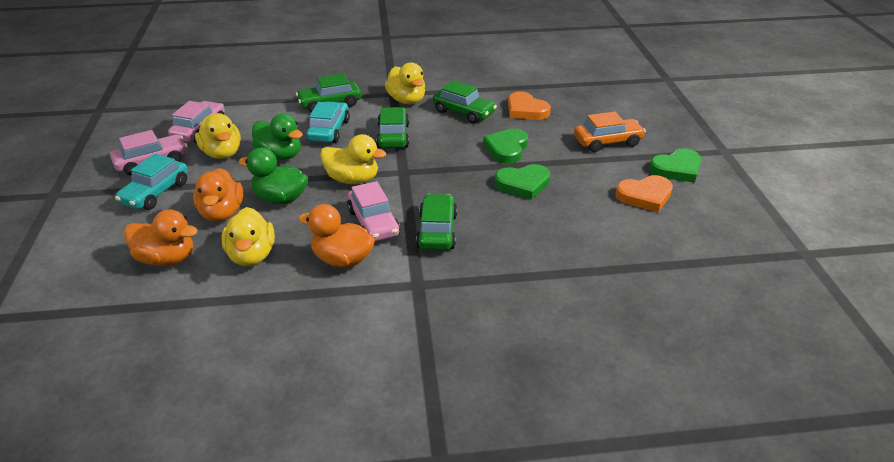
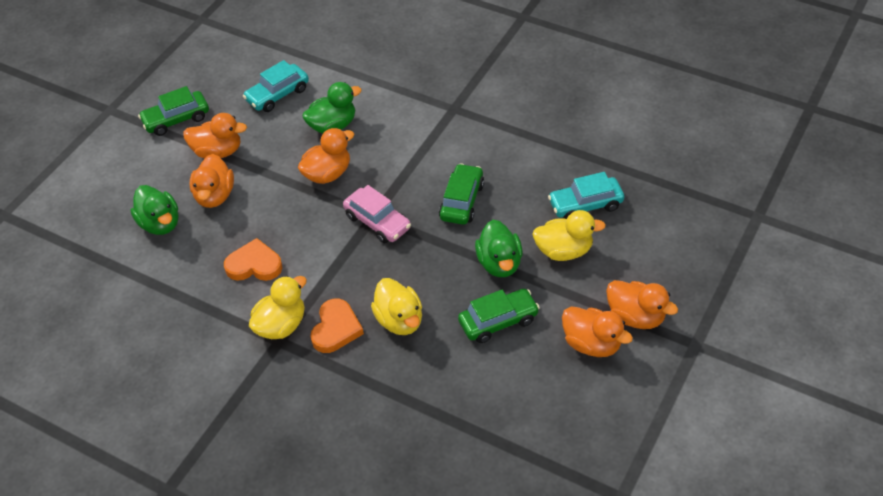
green car: 4 -> 3
green duck: 2 -> 3
green heart: 3 -> 0
orange car: 1 -> 0
orange duck: 3 -> 5
pink car: 3 -> 1
yellow duck: 4 -> 3

